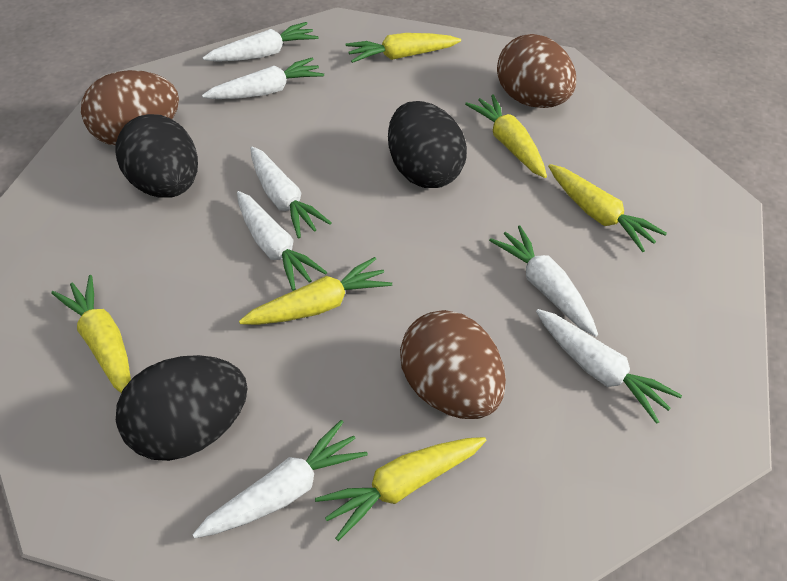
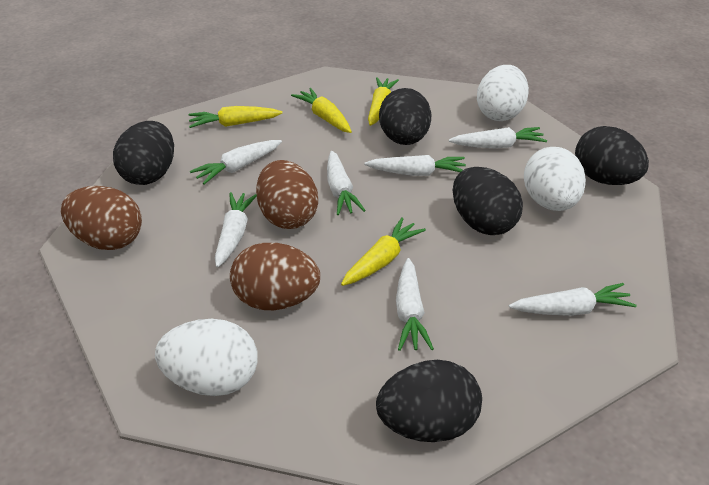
black egg: 3 -> 5
white egg: 0 -> 3
yellow carrot: 6 -> 4

